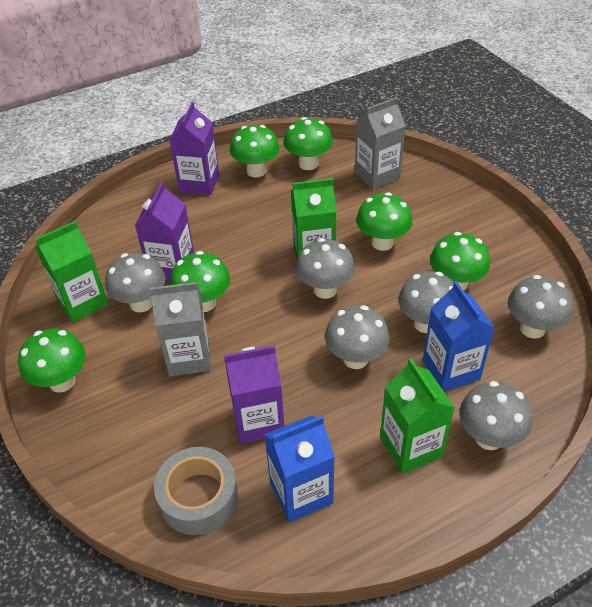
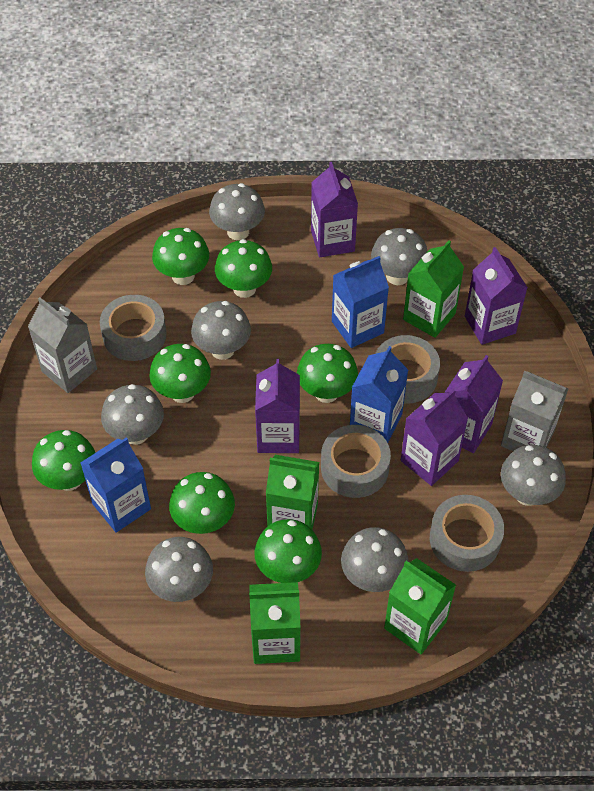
blue carton: 2 -> 3
green carton: 3 -> 4
green mushroom: 6 -> 7
grey mushroom: 6 -> 7
grey tape: 1 -> 4
purple carton: 3 -> 5

